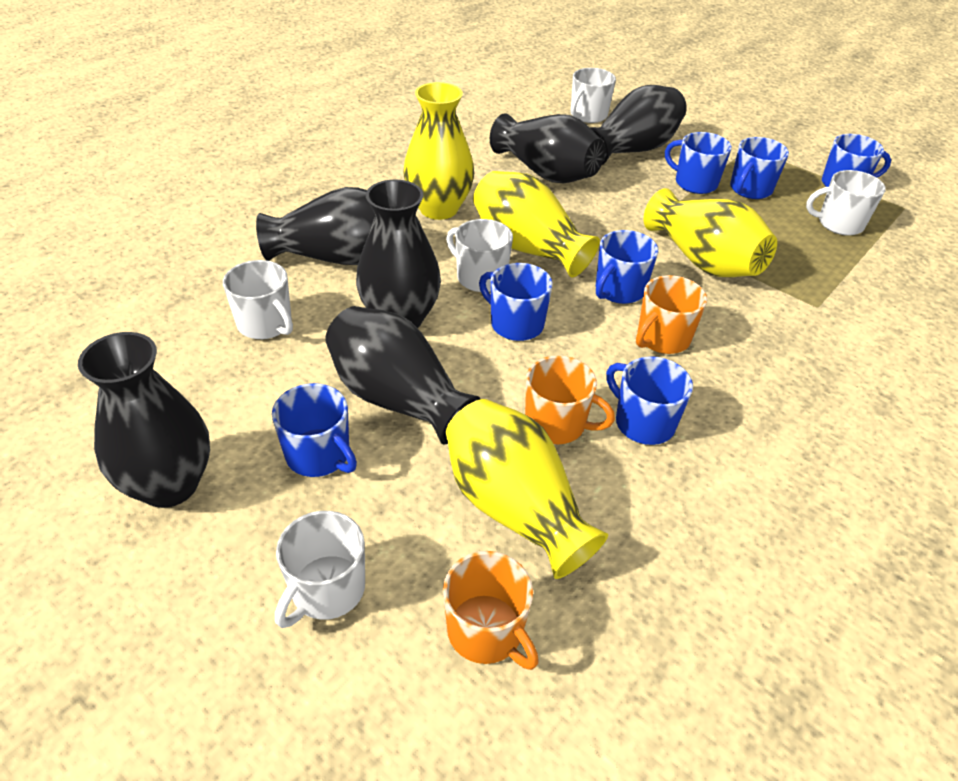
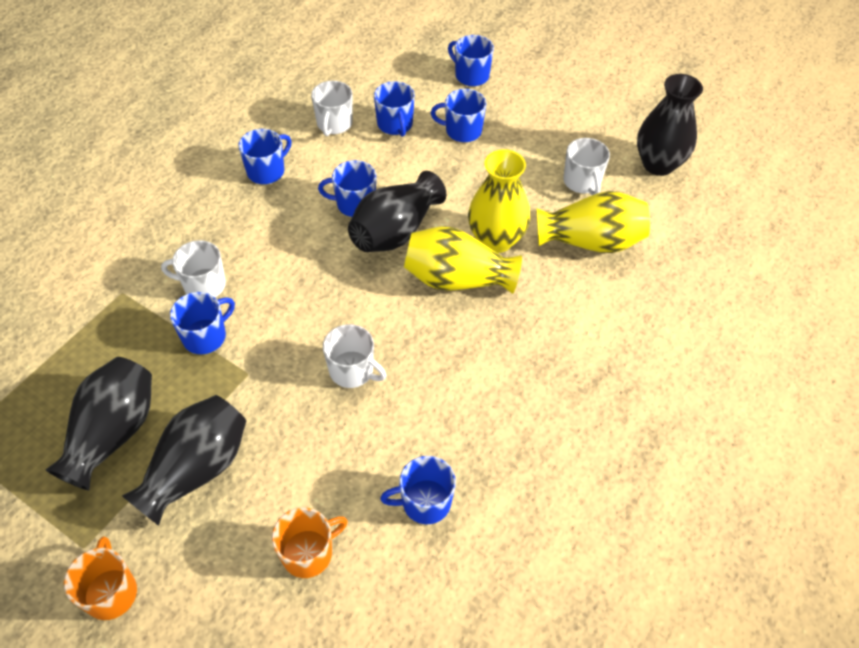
black vase: 6 -> 4
orange mug: 3 -> 2
white mug: 5 -> 4
yellow vase: 4 -> 3

